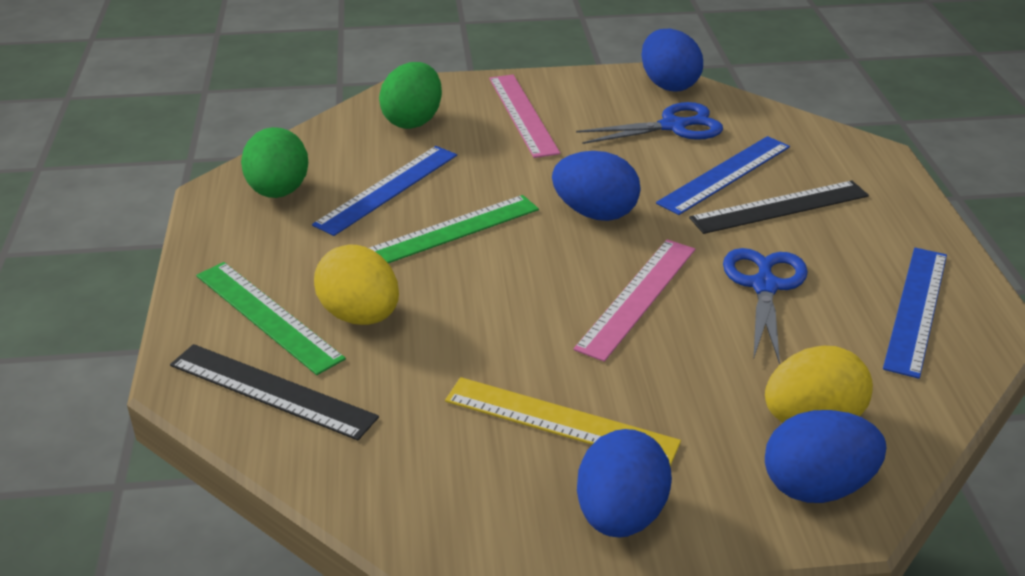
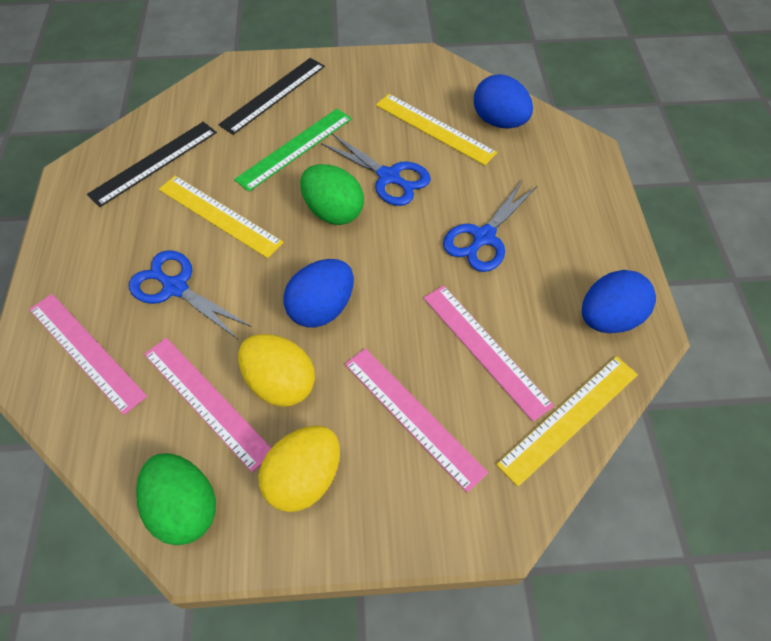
blue egg: 4 -> 3
blue ruler: 3 -> 0
blue scissors: 2 -> 3
green ruler: 2 -> 1
pink ruler: 2 -> 4
yellow ruler: 1 -> 3

